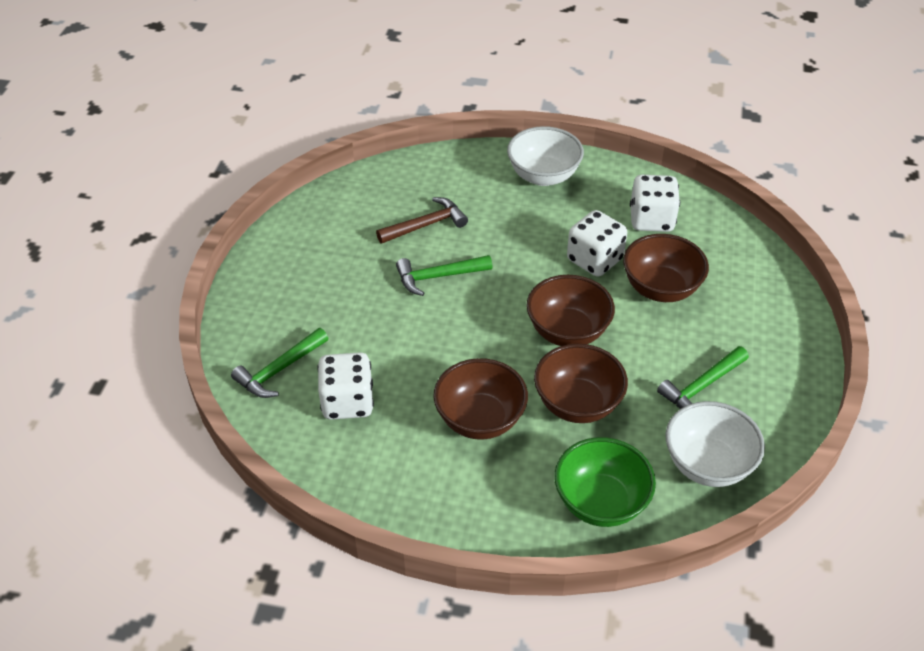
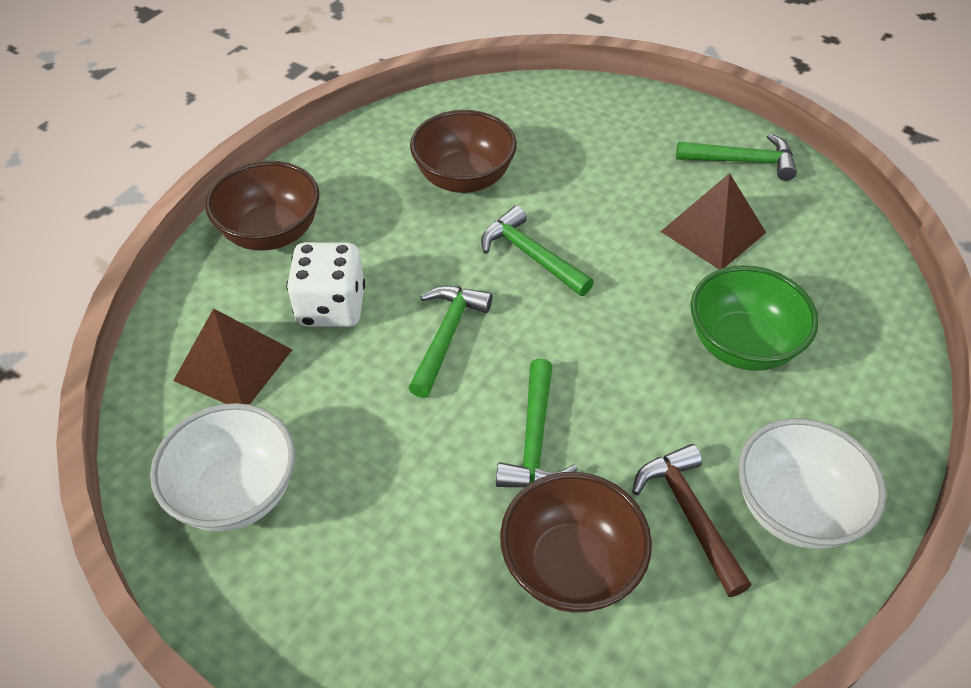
brown bowl: 4 -> 3
brown pyramid: 0 -> 2
green hammer: 3 -> 4
white dice: 3 -> 1

